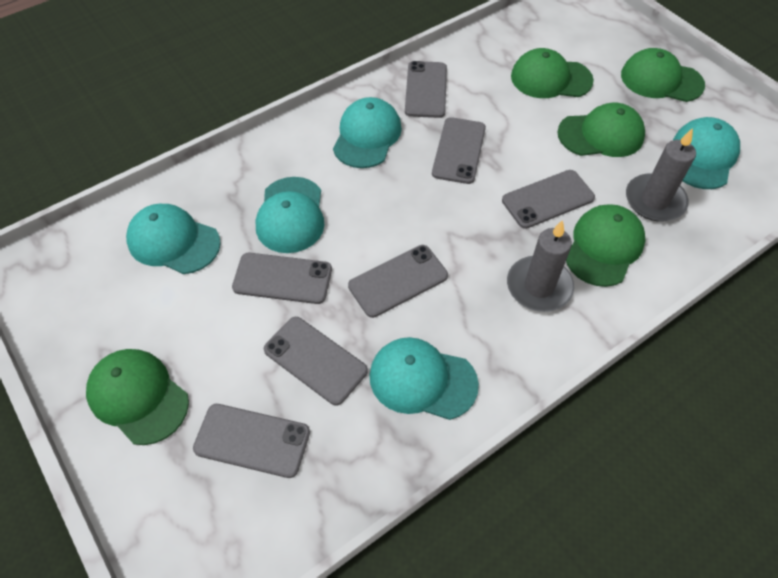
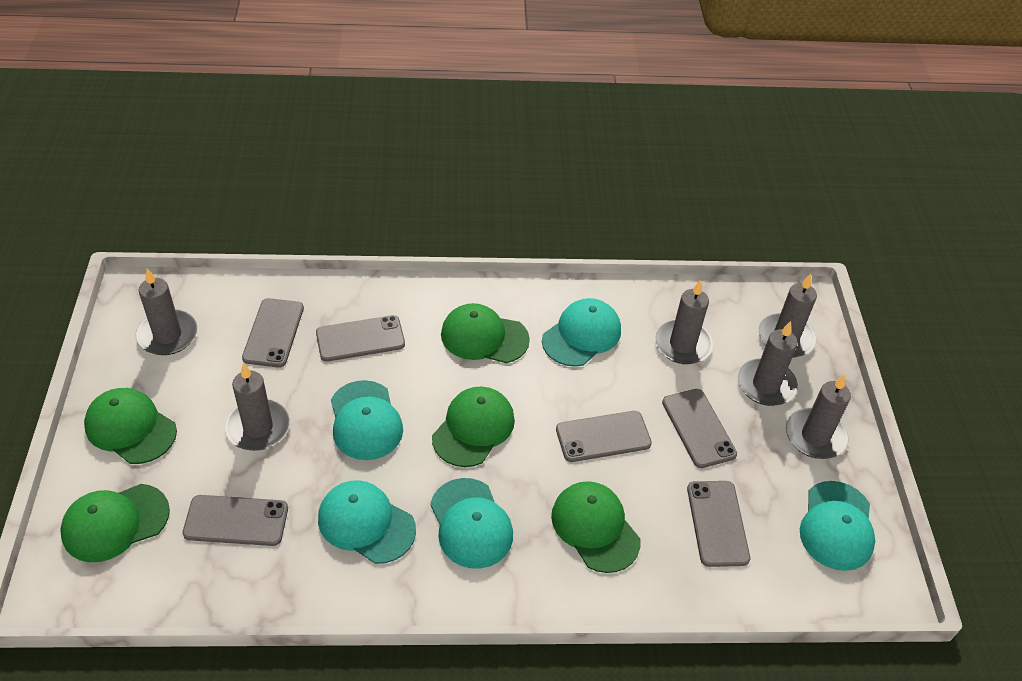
grey candle: 2 -> 6
grey phone: 7 -> 6

